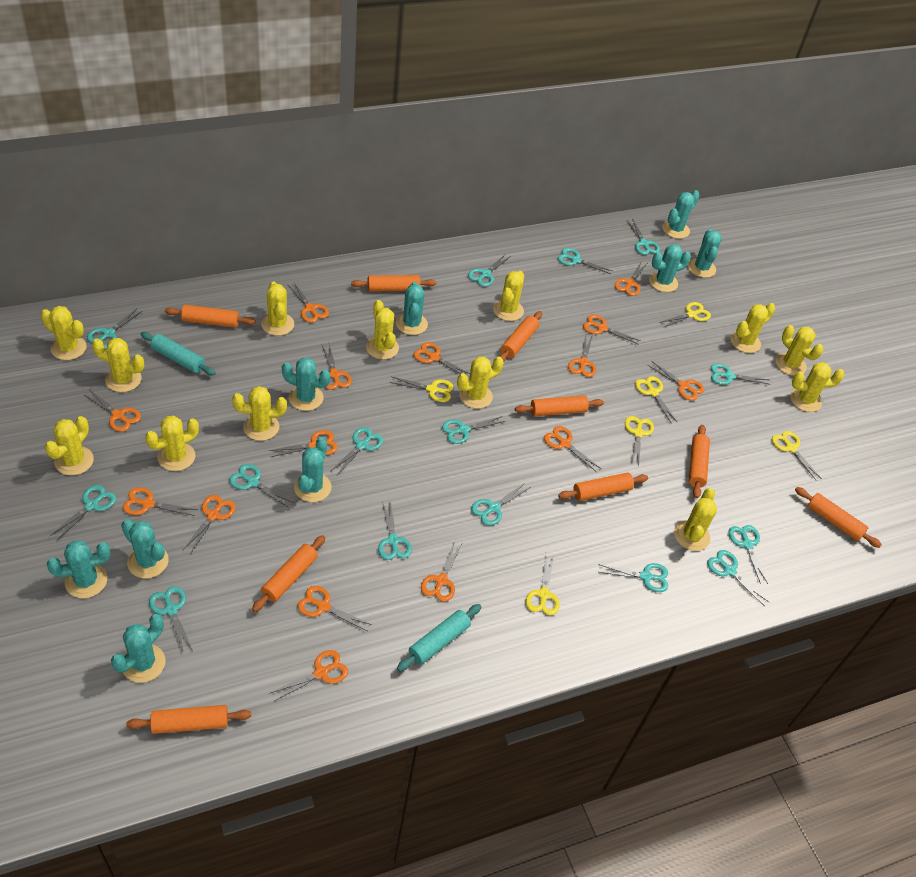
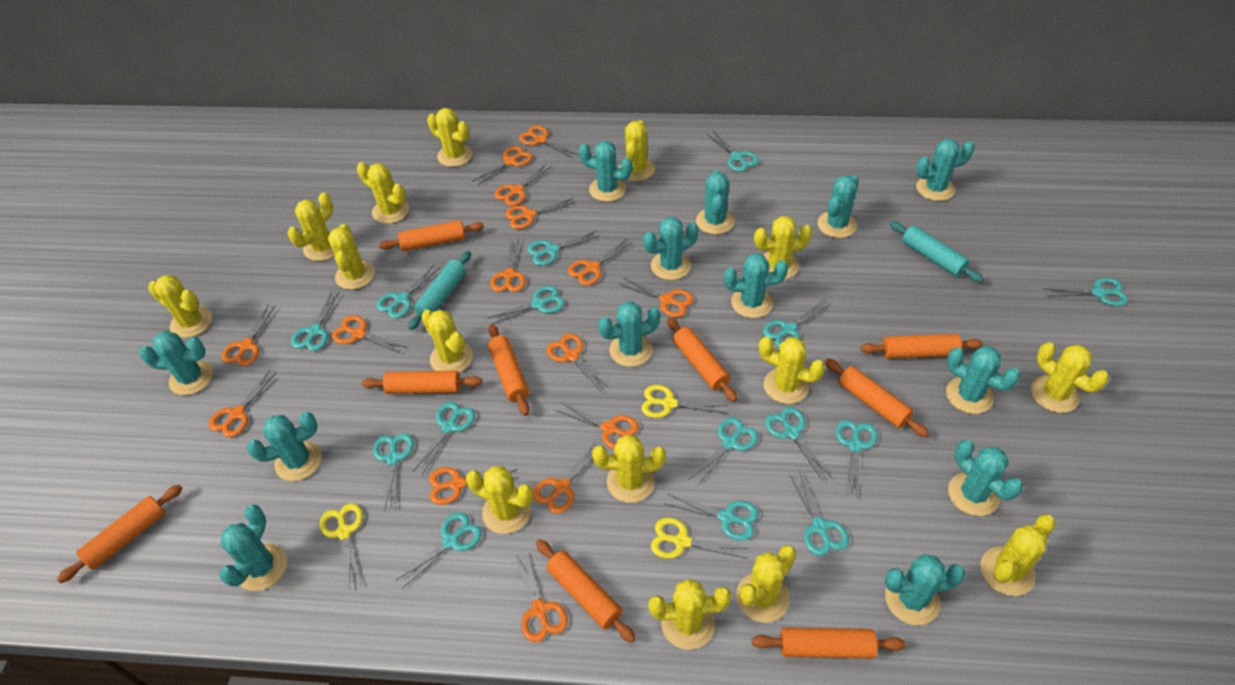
turquoise cactus: 9 -> 13
yellow cactus: 13 -> 15
yellow scissors: 6 -> 3

